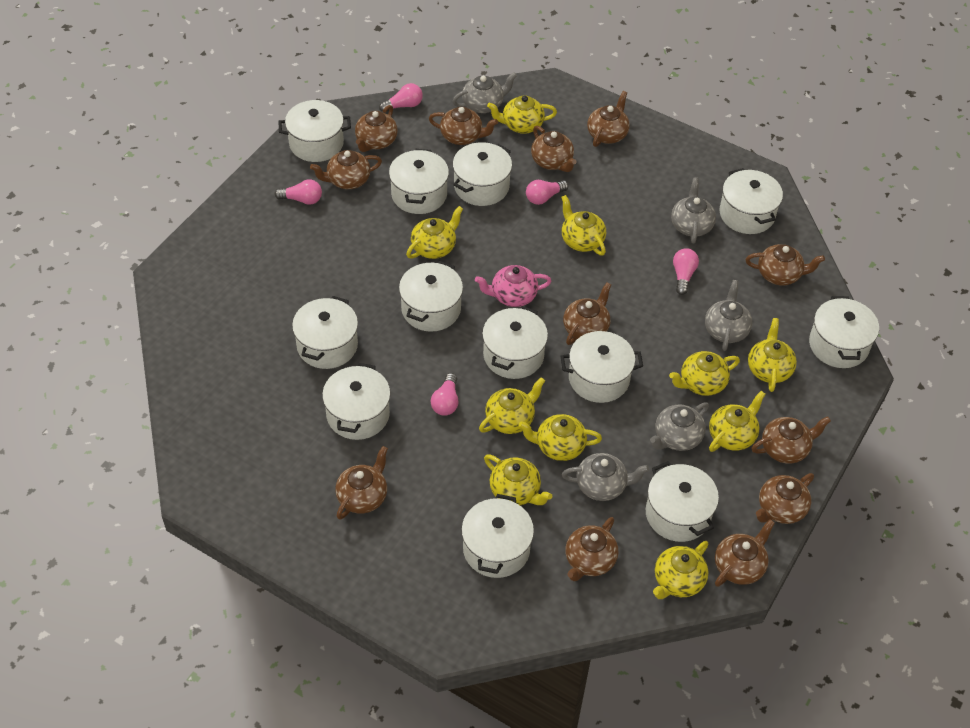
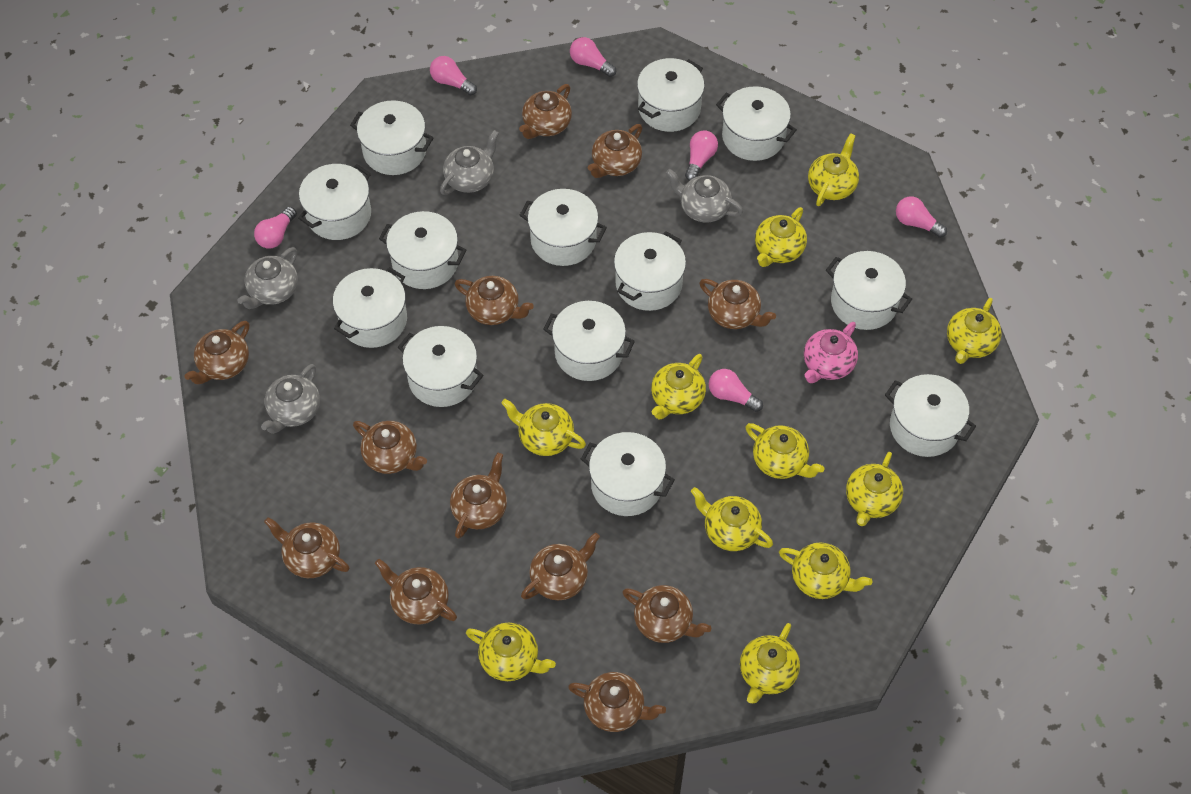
grey teapot: 5 -> 4
pink light bulb: 5 -> 6
white pot: 12 -> 13
yellow teapot: 10 -> 11

